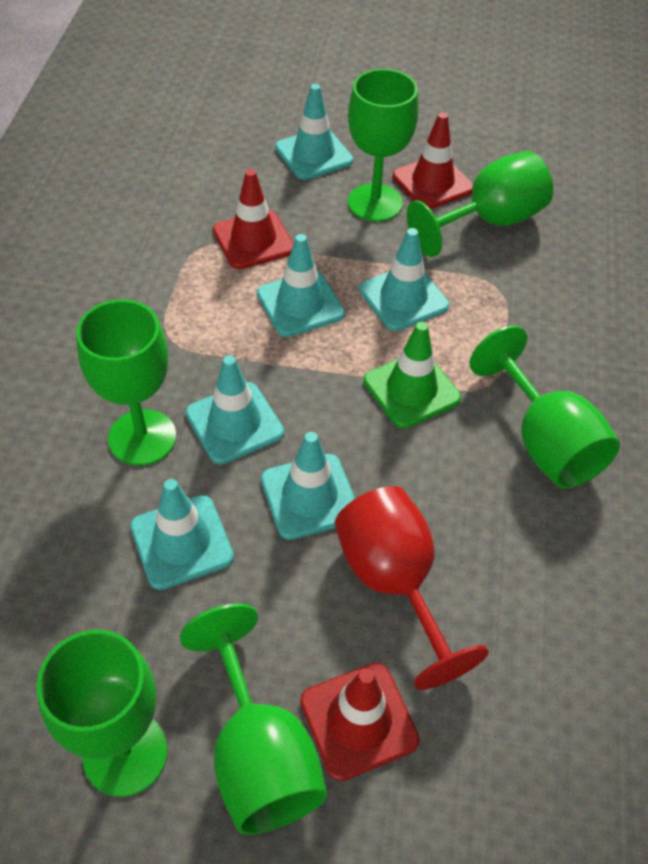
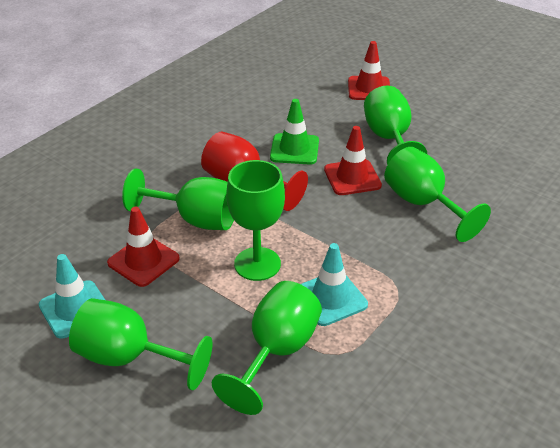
turquoise traffic cone: 6 -> 2

